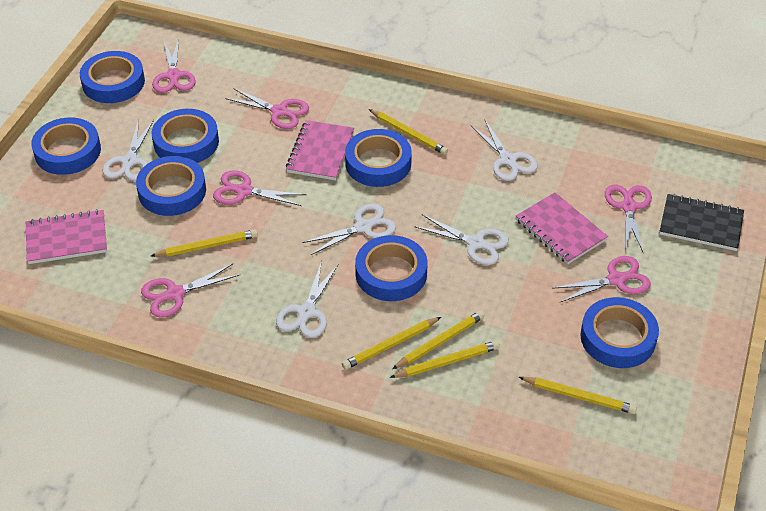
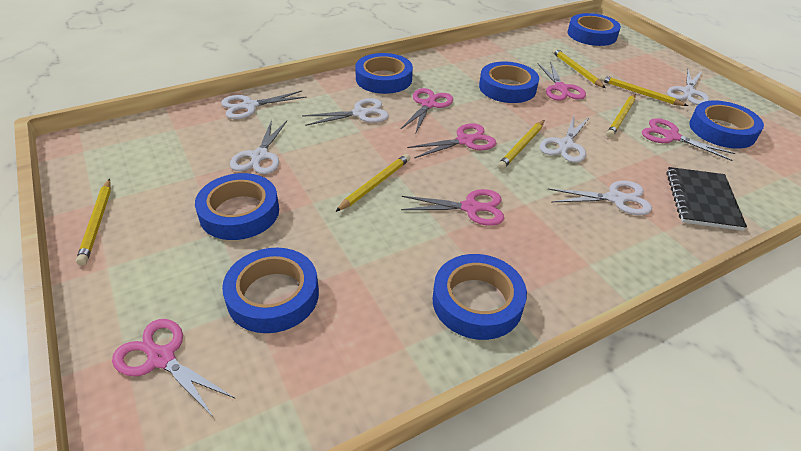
pink notebook: 3 -> 0
white scissors: 5 -> 6

